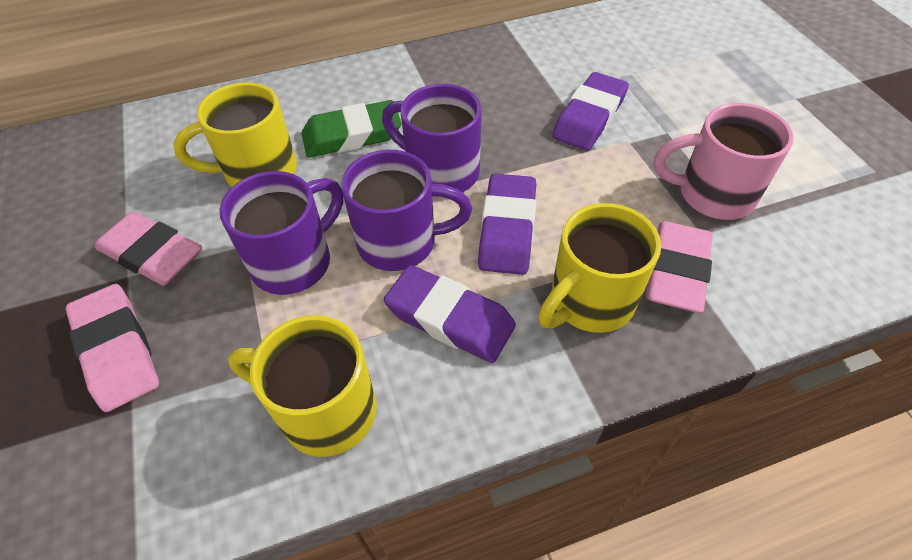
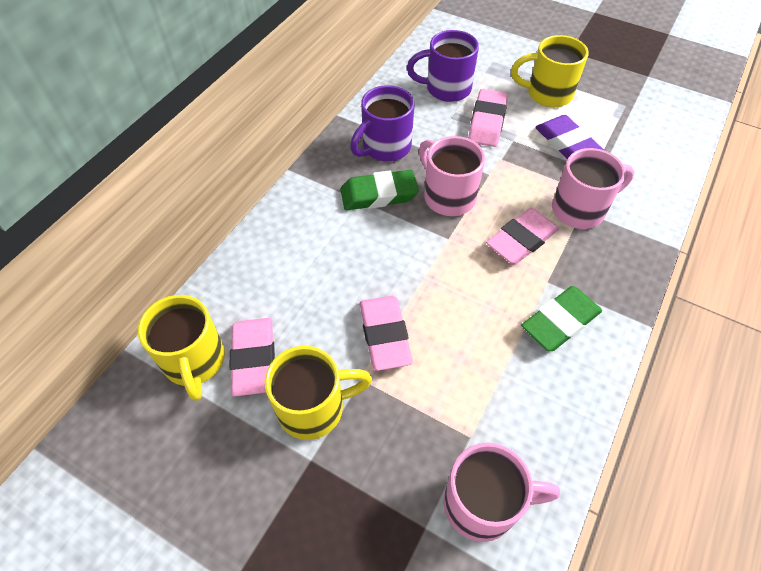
green eraser: 1 -> 2
pink eraser: 3 -> 4
pink mug: 1 -> 3
purple eraser: 3 -> 1
purple mug: 3 -> 2

